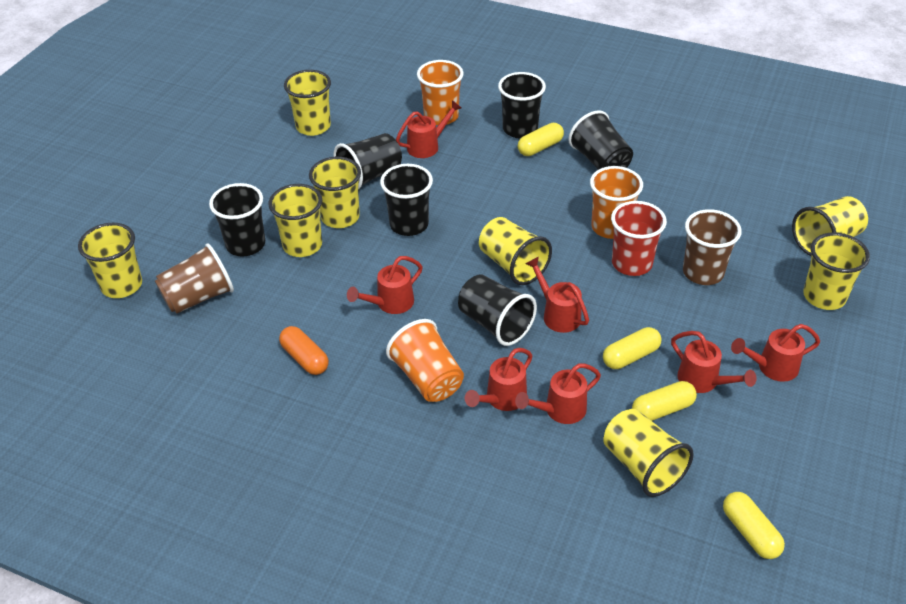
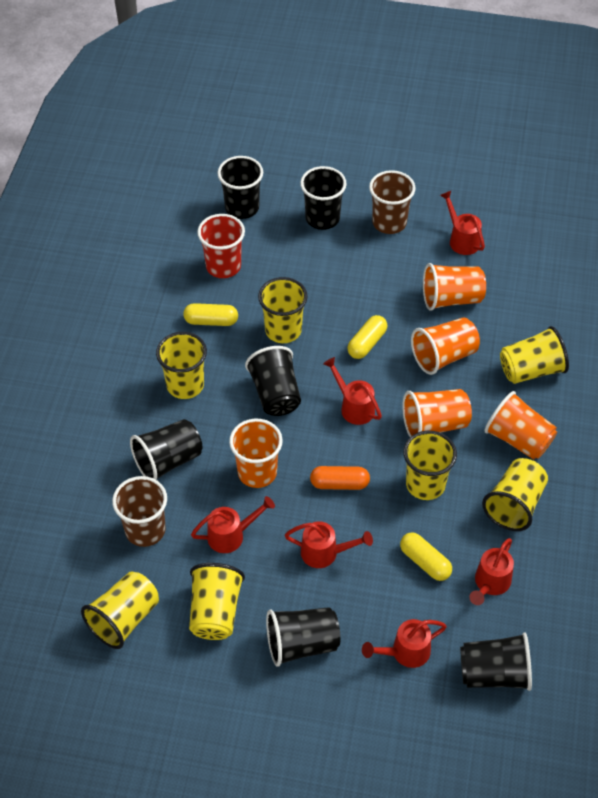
orange cup: 3 -> 5
red watering can: 7 -> 6
yellow capsule: 4 -> 3
yellow cup: 8 -> 7

